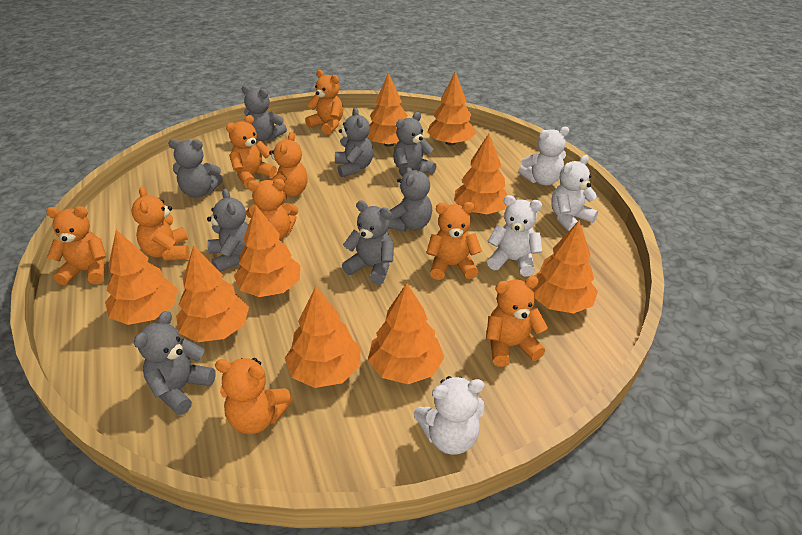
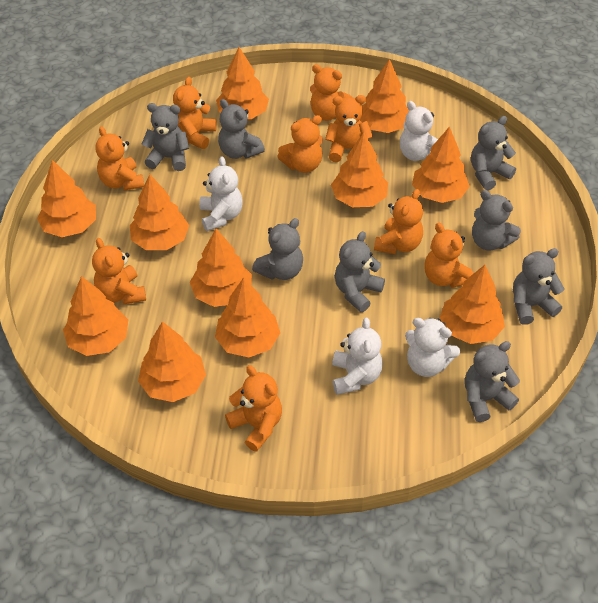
orange tree: 9 -> 11

